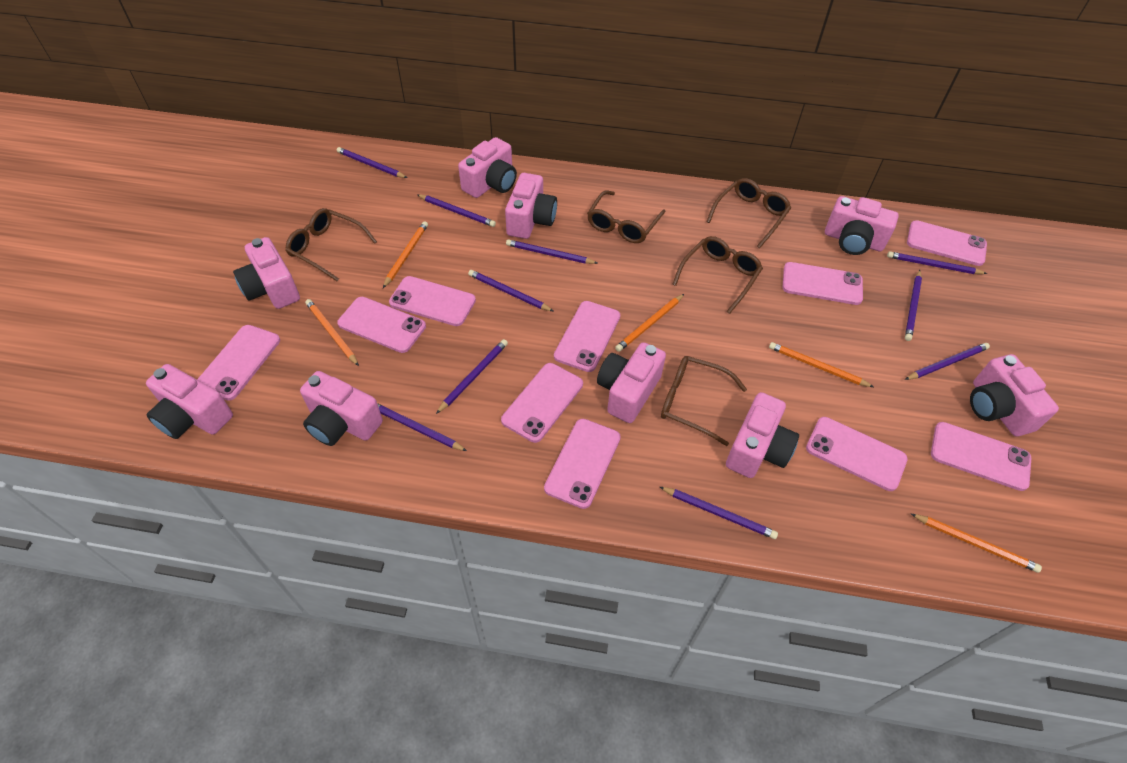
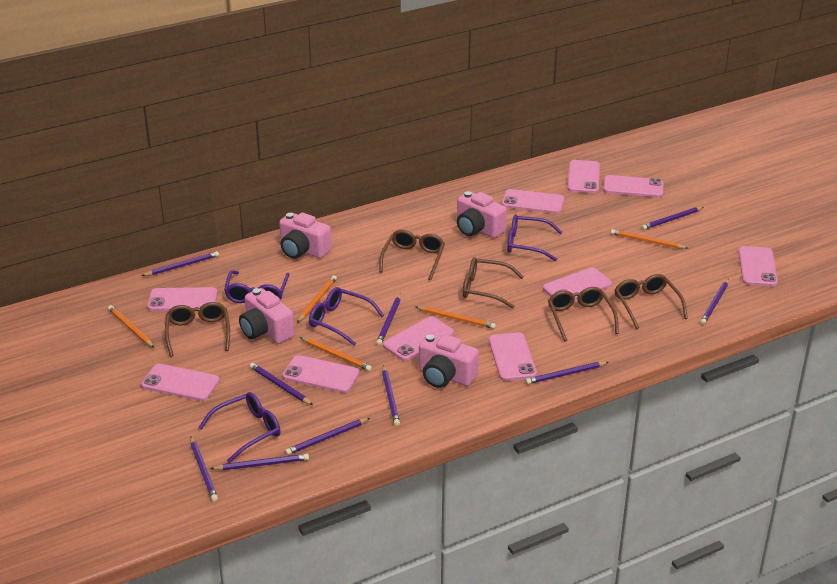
pink camera: 9 -> 4
purple glasses: 0 -> 4

